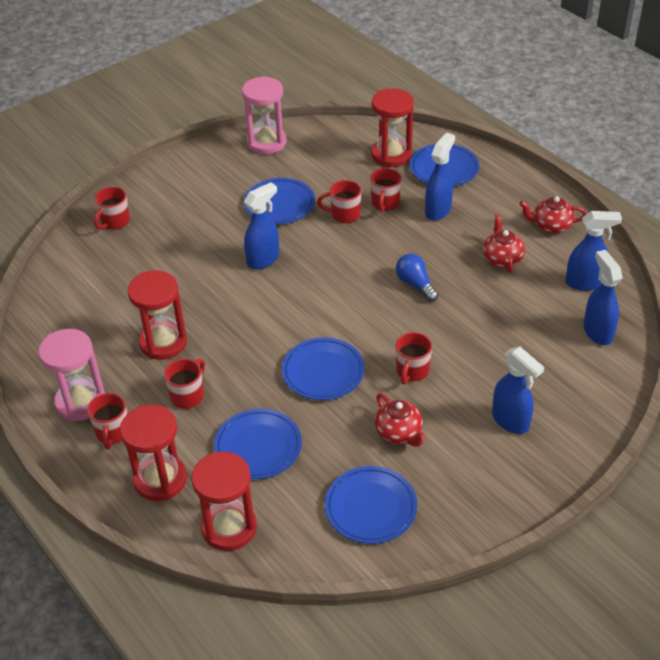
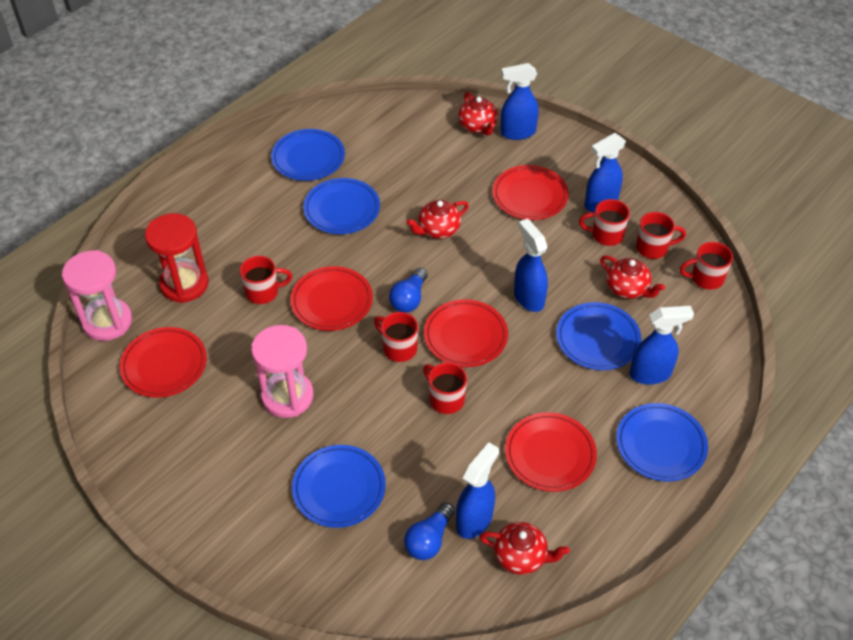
blue light bulb: 1 -> 2
red hourglass: 4 -> 1
red plate: 0 -> 5
red teapot: 3 -> 4

